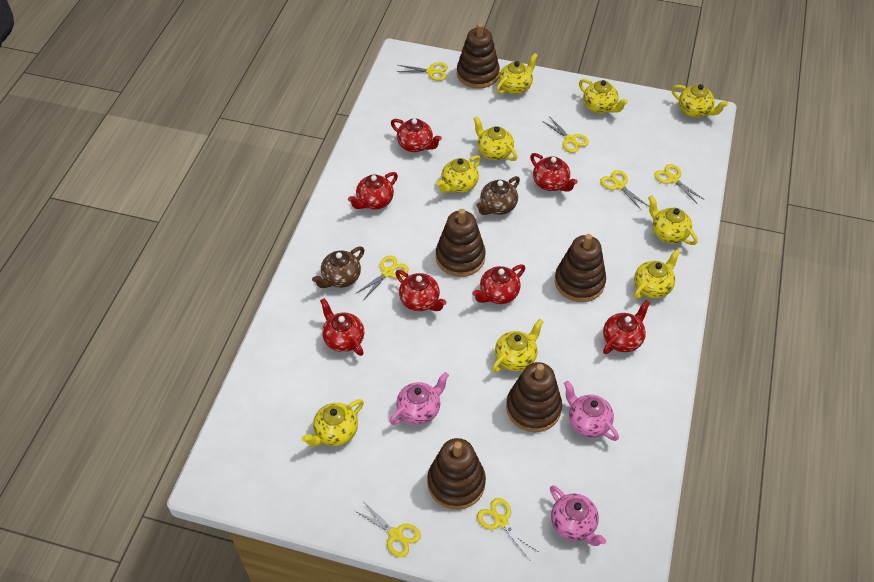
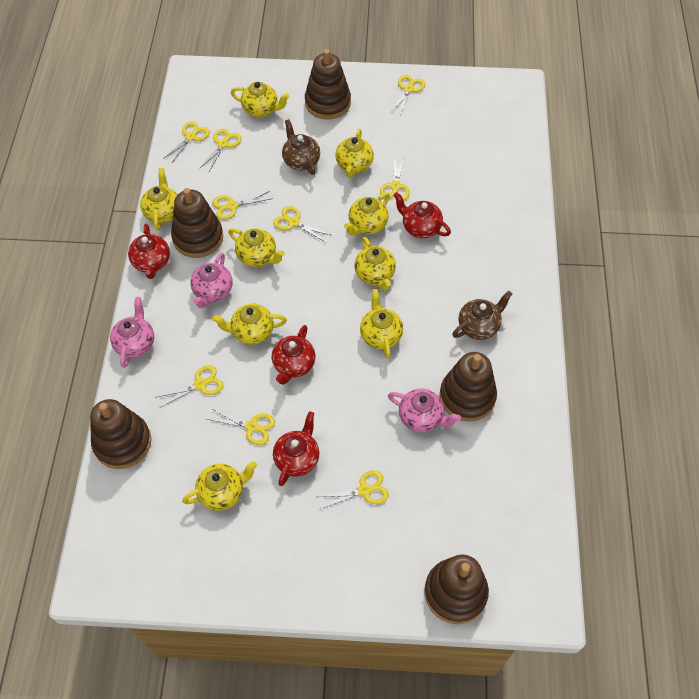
red teapot: 7 -> 4
yellow scissors: 7 -> 9

